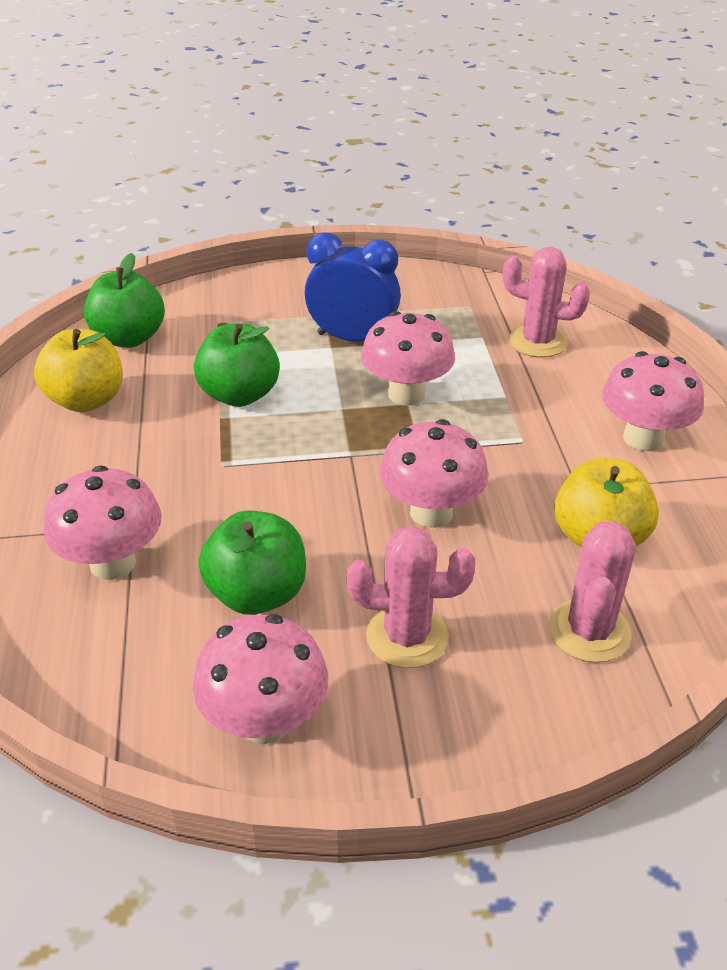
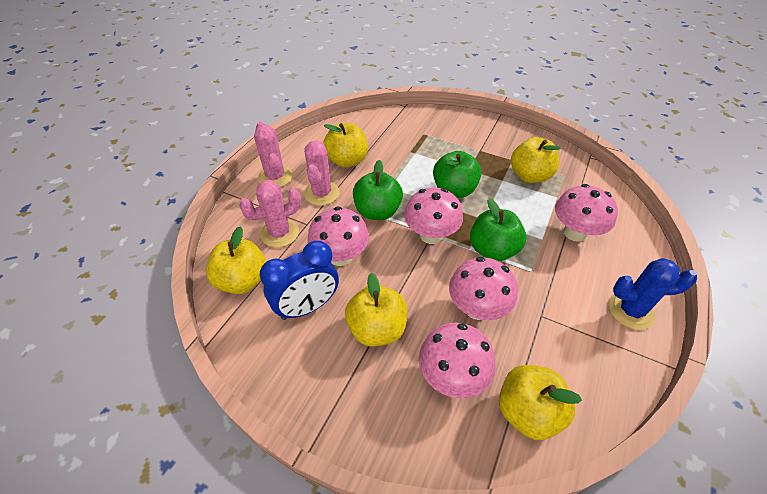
blue cactus: 0 -> 1
yellow apple: 2 -> 5

